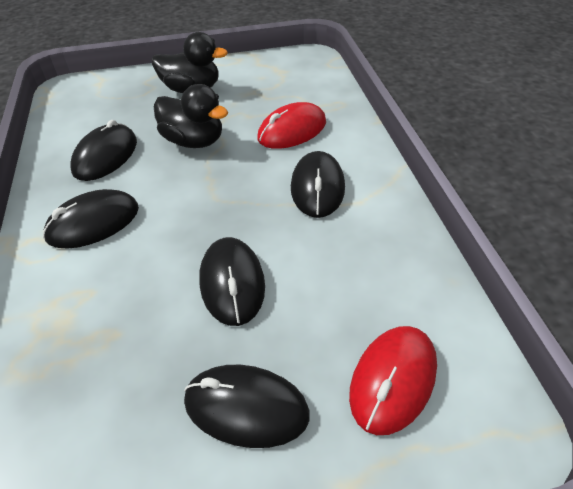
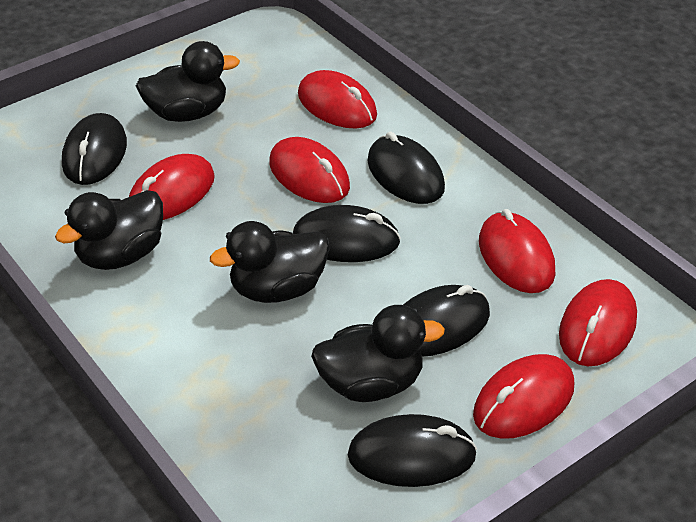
black duck: 2 -> 4
red mouse: 2 -> 6

